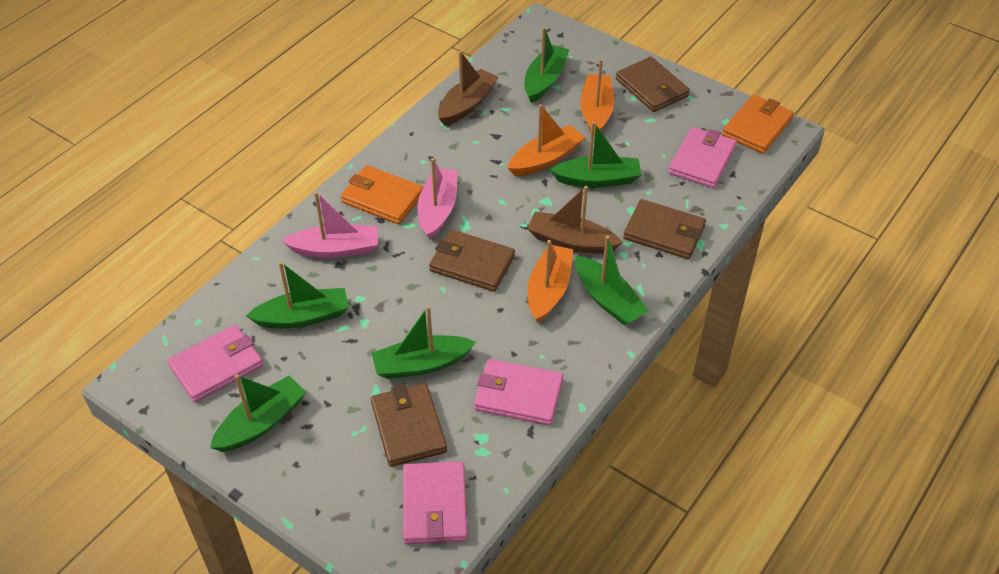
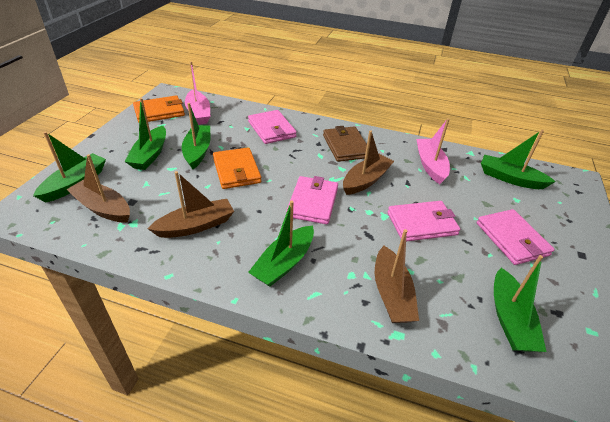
brown boat: 2 -> 4
brown wallet: 4 -> 1
orange boat: 3 -> 0

